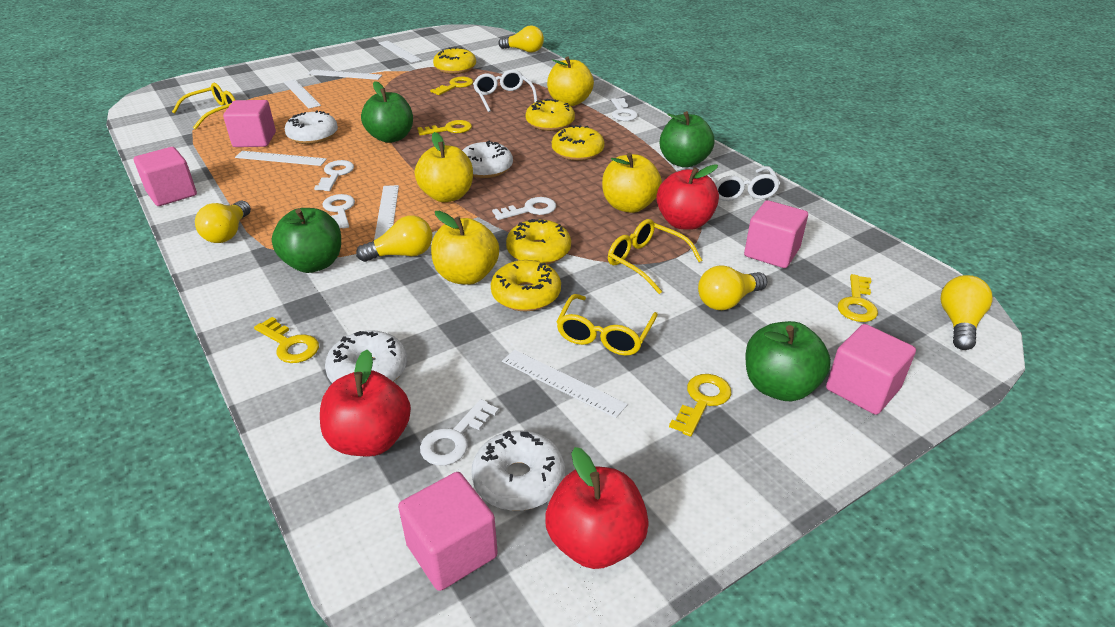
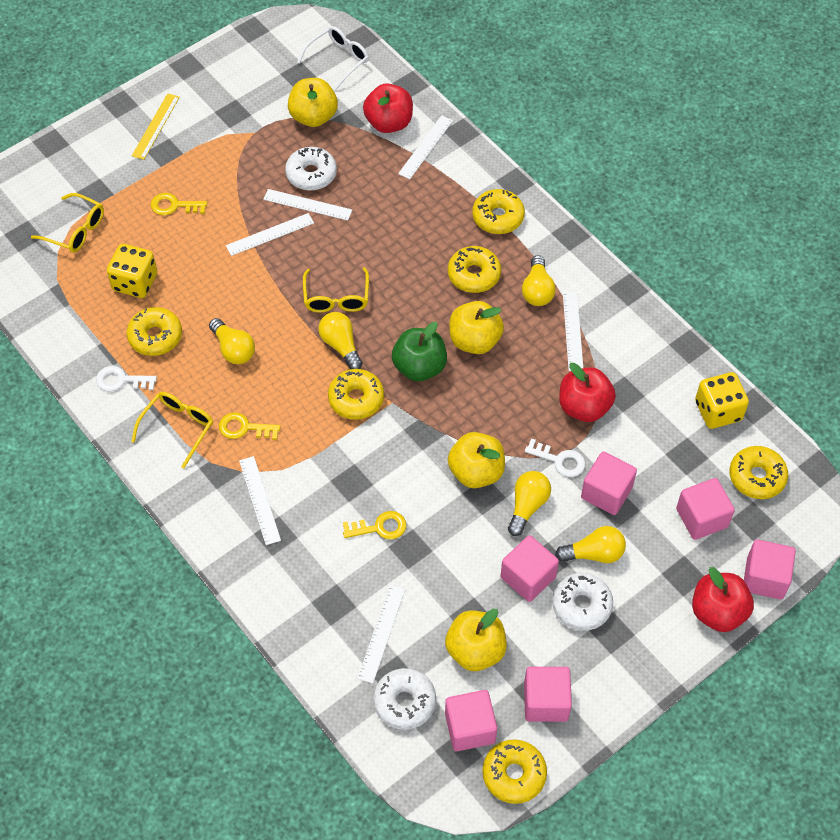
green apple: 4 -> 1
pink cube: 5 -> 6
white donut: 4 -> 3
white glasses: 2 -> 1
white key: 5 -> 2
yellow dice: 0 -> 2
yellow donut: 5 -> 6
yellow key: 5 -> 3
yellow ruler: 0 -> 1

